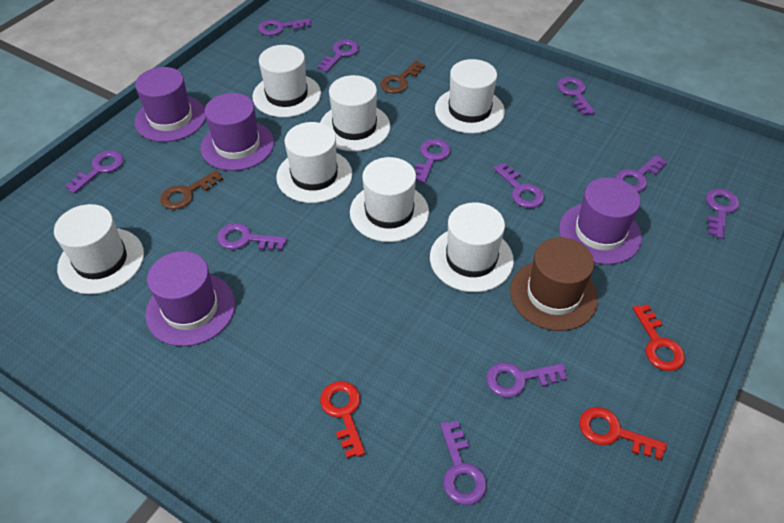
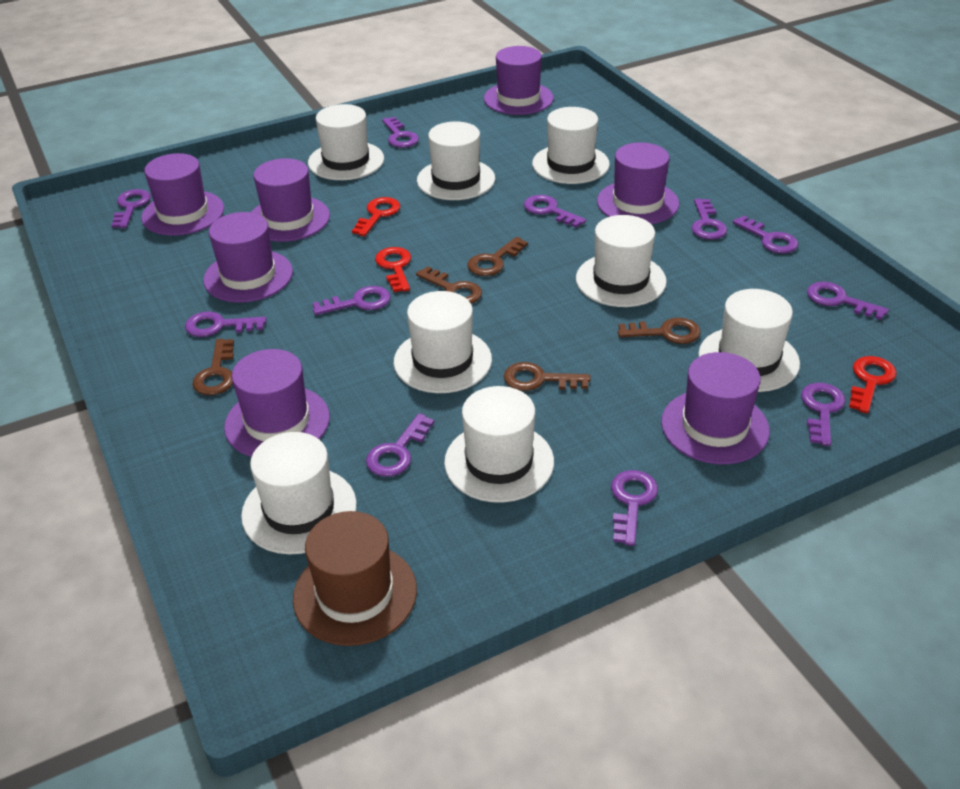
brown key: 2 -> 5
purple hat: 4 -> 7
white hat: 7 -> 8

